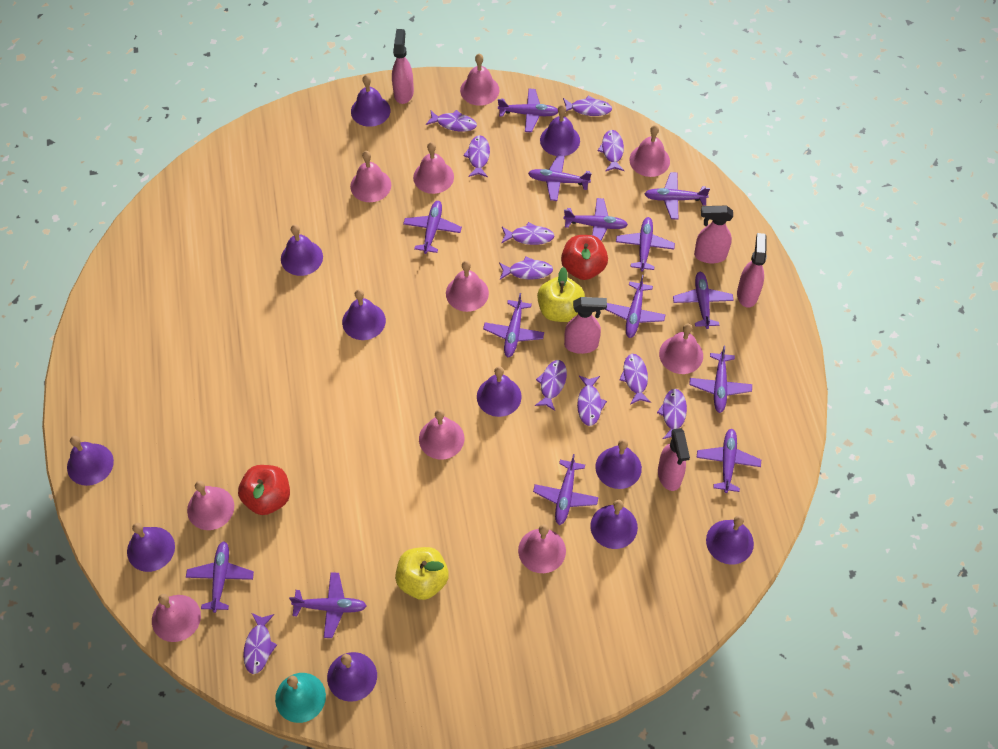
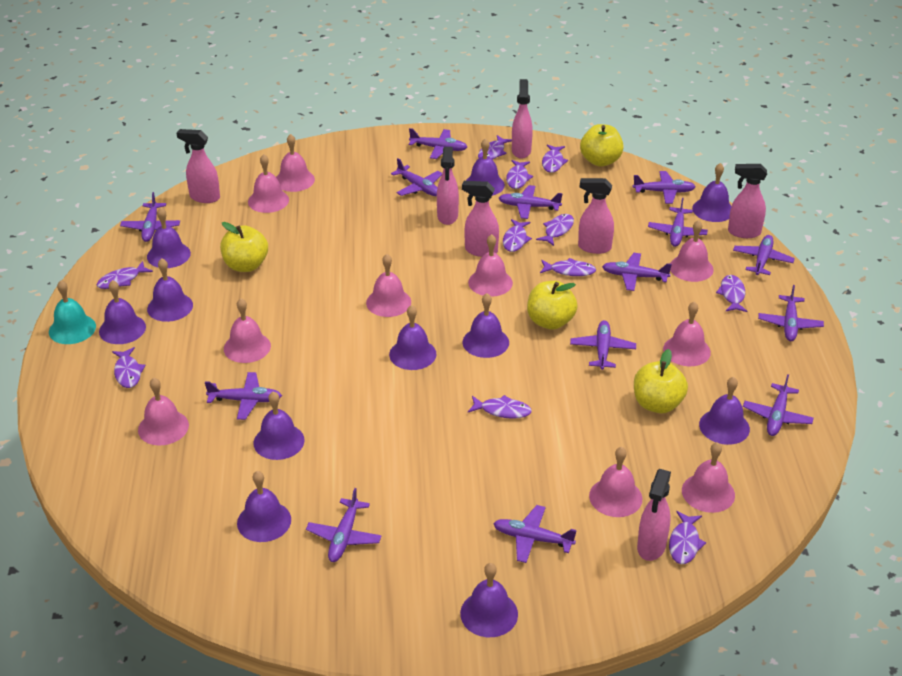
pink spray bottle: 5 -> 7
red apple: 2 -> 0
yellow apple: 2 -> 4

